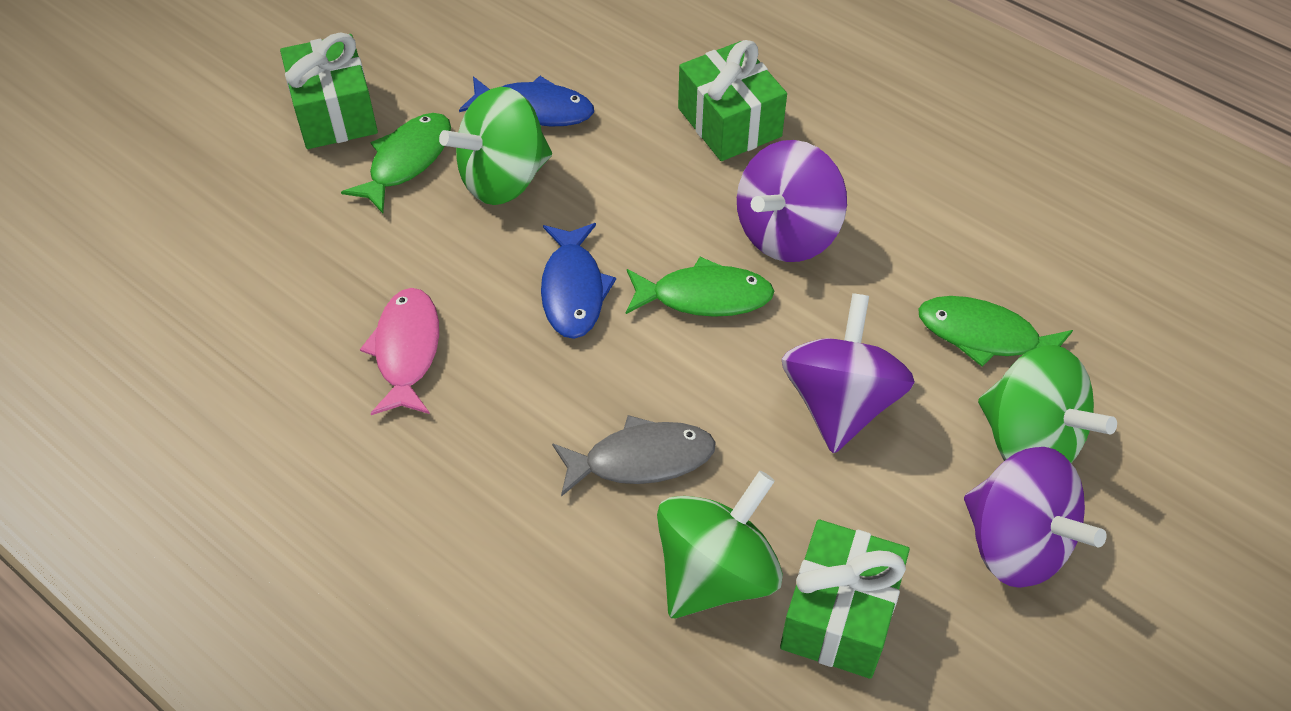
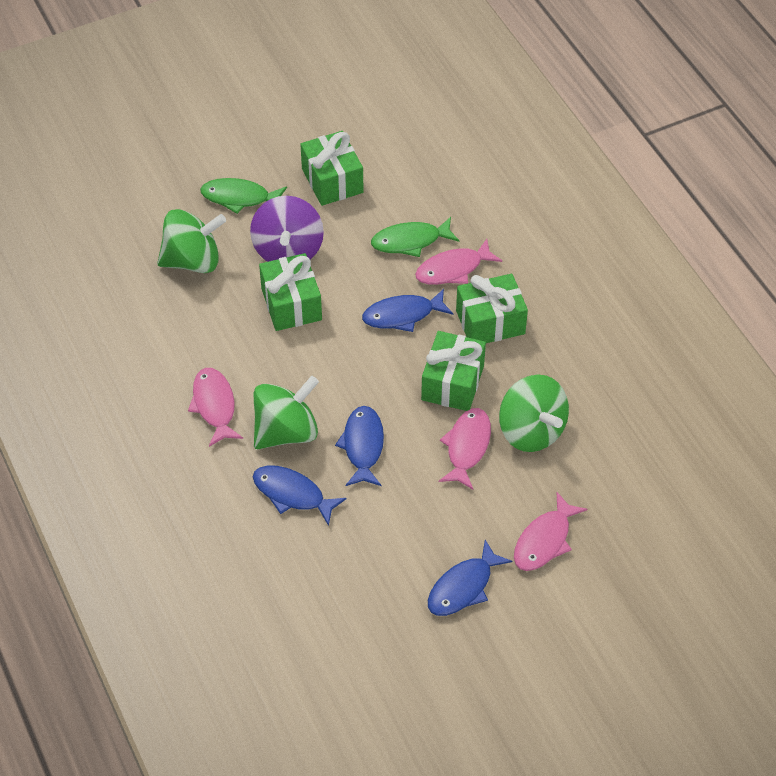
blue fish: 2 -> 4
green fish: 3 -> 2
green gift: 3 -> 4
grey fish: 1 -> 0
pink fish: 1 -> 4
purple spinning top: 3 -> 1

